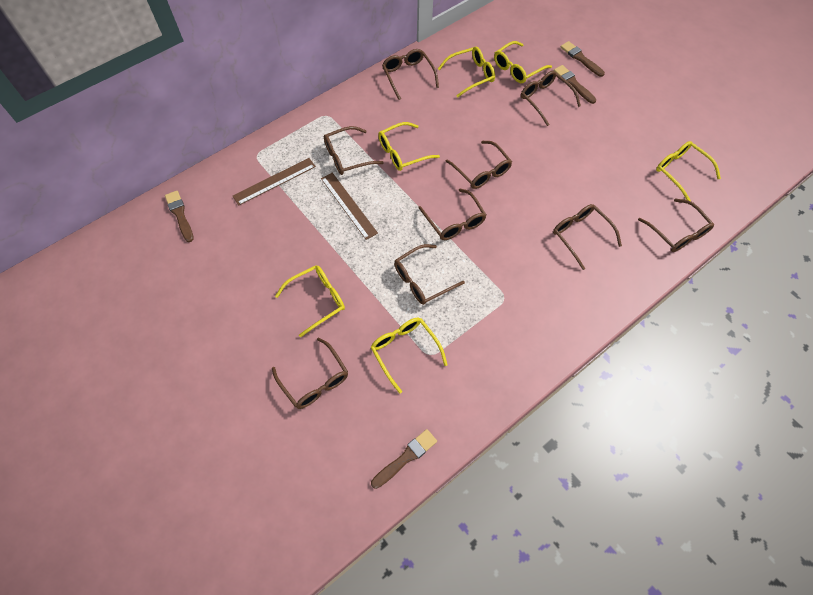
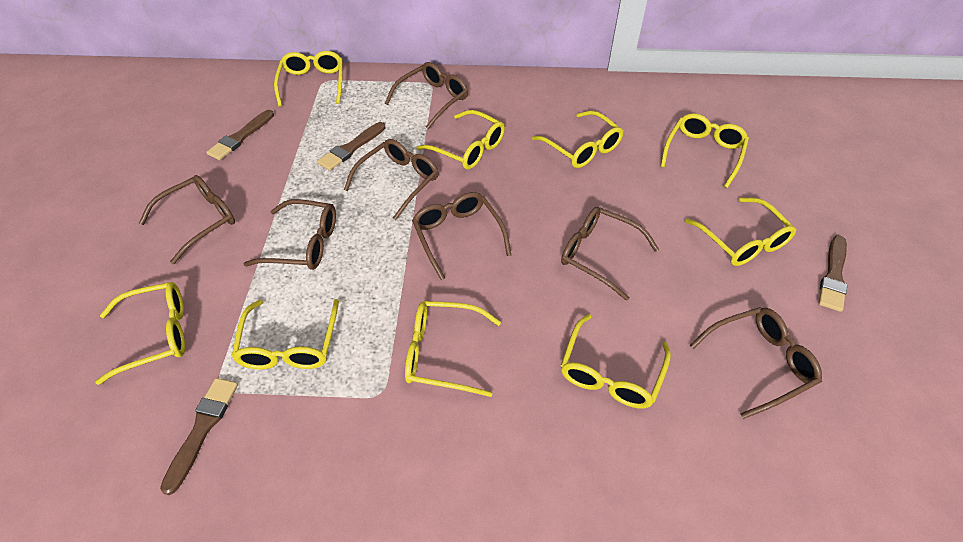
brown glasses: 9 -> 7
brown ruler: 2 -> 0
yellow glasses: 6 -> 9

